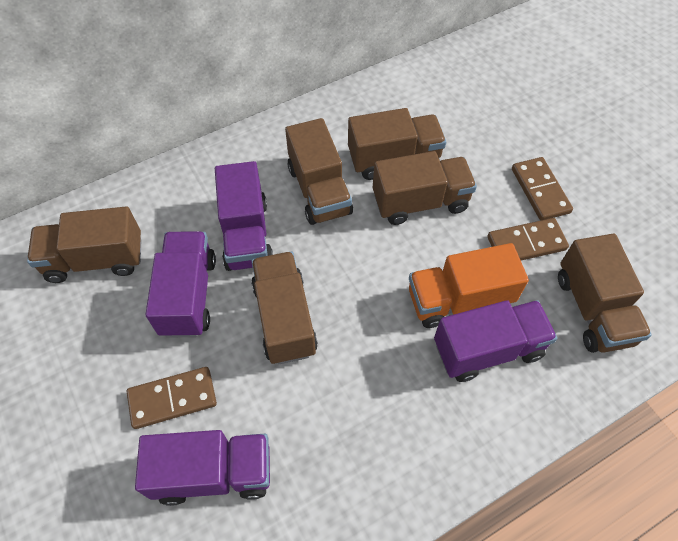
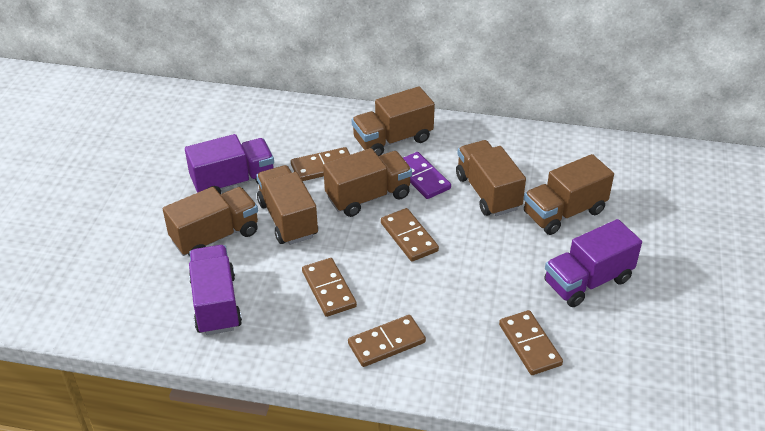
brown domino: 3 -> 5
orange truck: 1 -> 0
purple domino: 0 -> 1
purple truck: 4 -> 3

